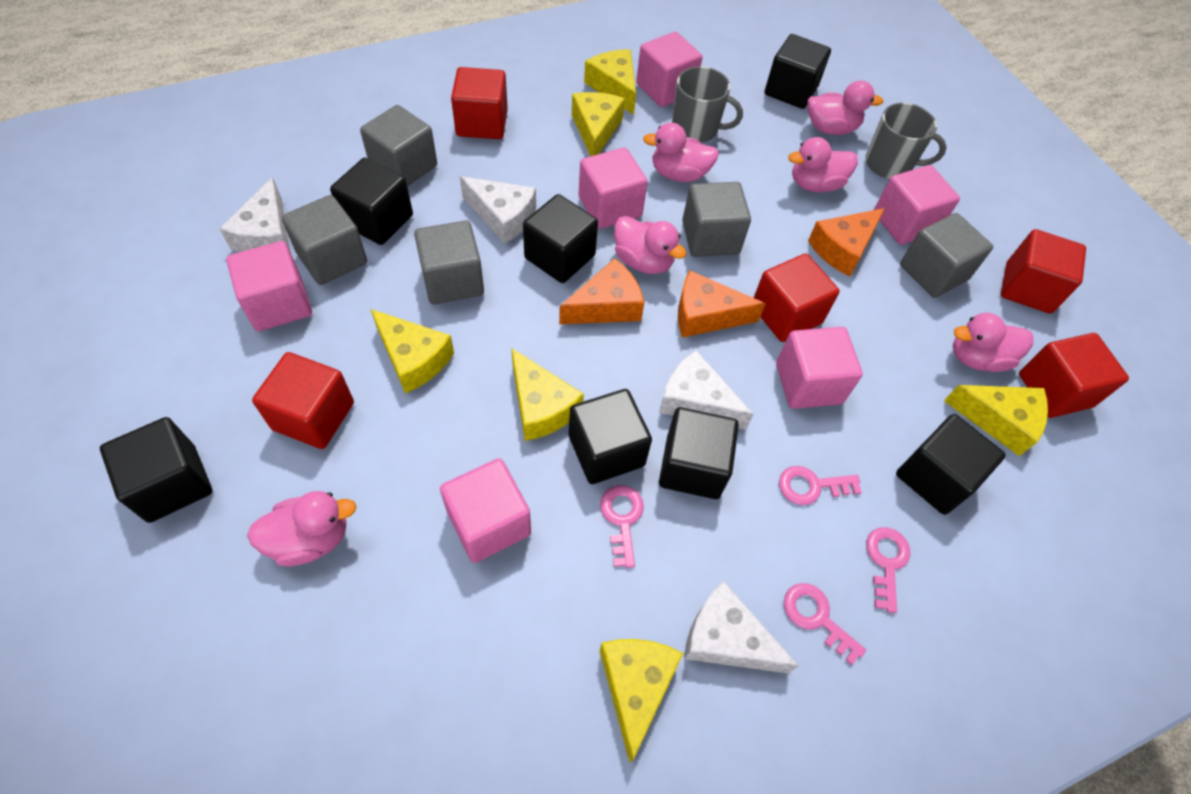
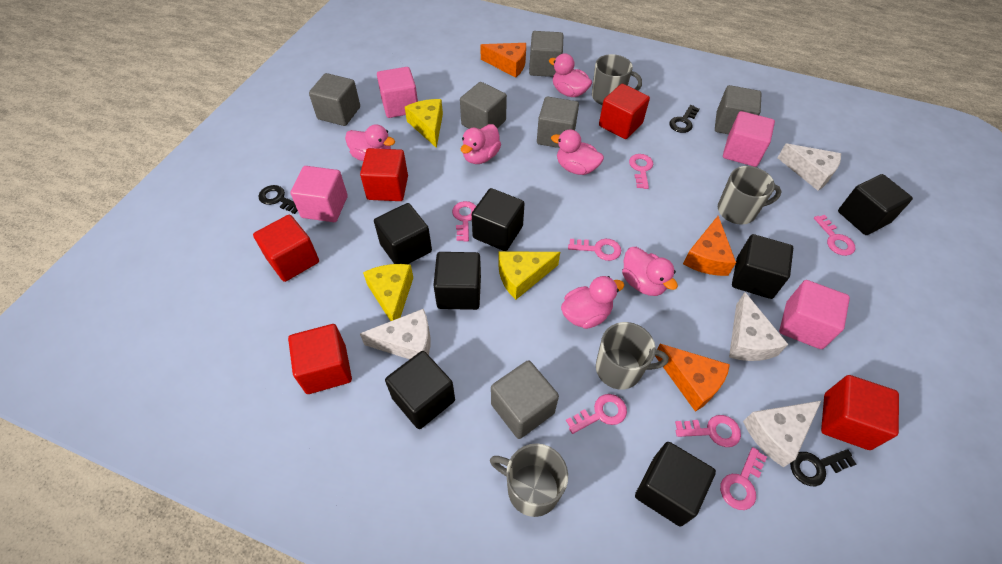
black key: 0 -> 3
grey cube: 5 -> 6
grey mug: 2 -> 4
pink cube: 6 -> 4
pink key: 4 -> 7
yellow cheese: 6 -> 3

